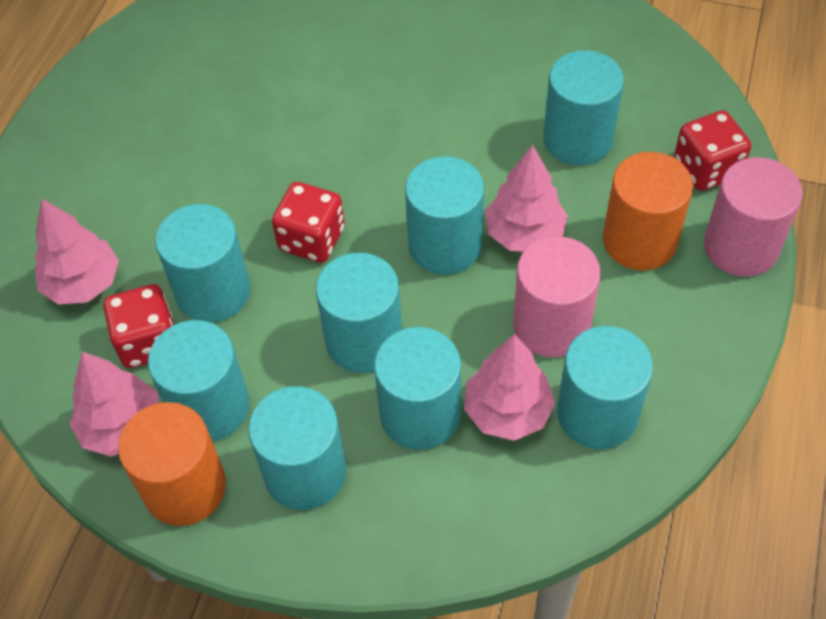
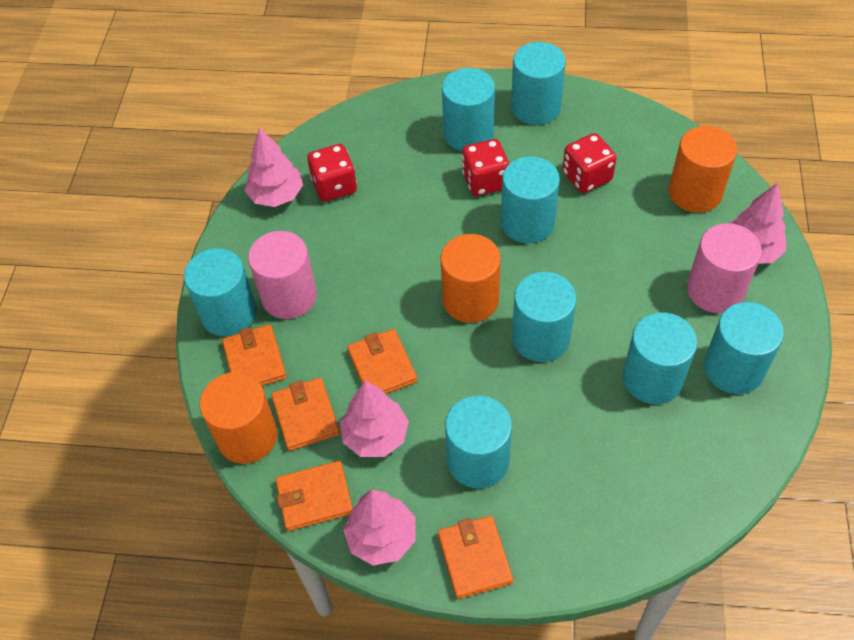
orange cylinder: 2 -> 3
orange wallet: 0 -> 5

